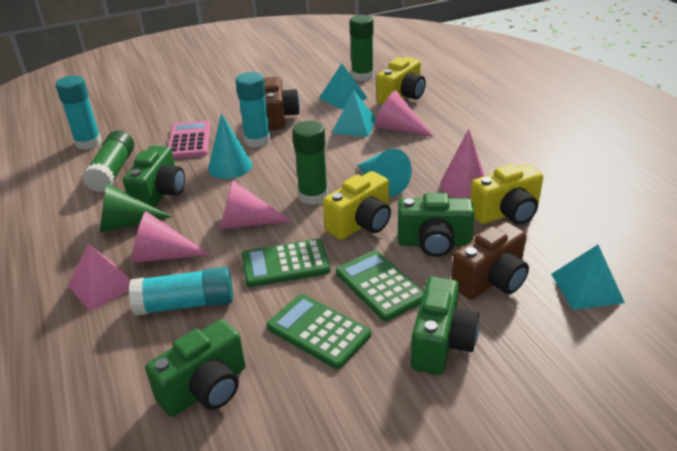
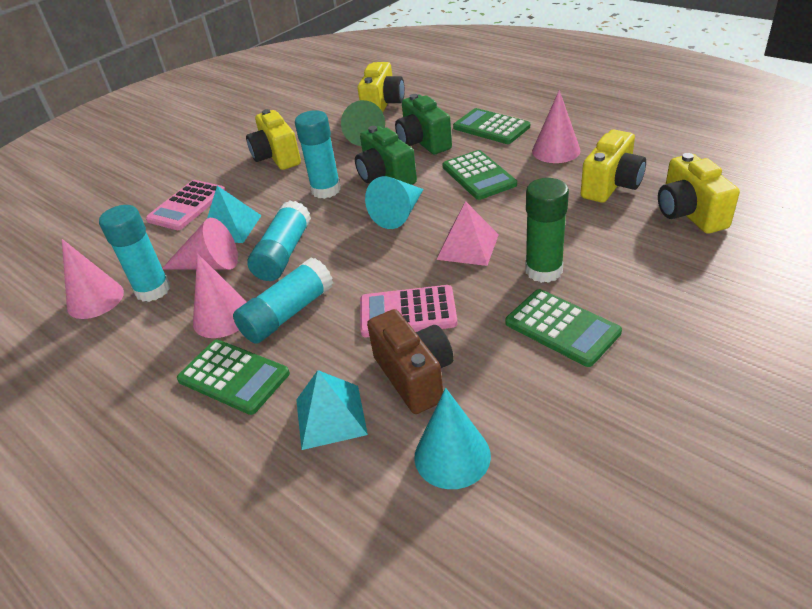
brown camera: 2 -> 1
green calculator: 3 -> 4
green camera: 4 -> 2
green glue stick: 3 -> 1
pink calculator: 1 -> 2
turquoise glue stick: 3 -> 4
turquoise pyramid: 3 -> 2
yellow camera: 3 -> 4

